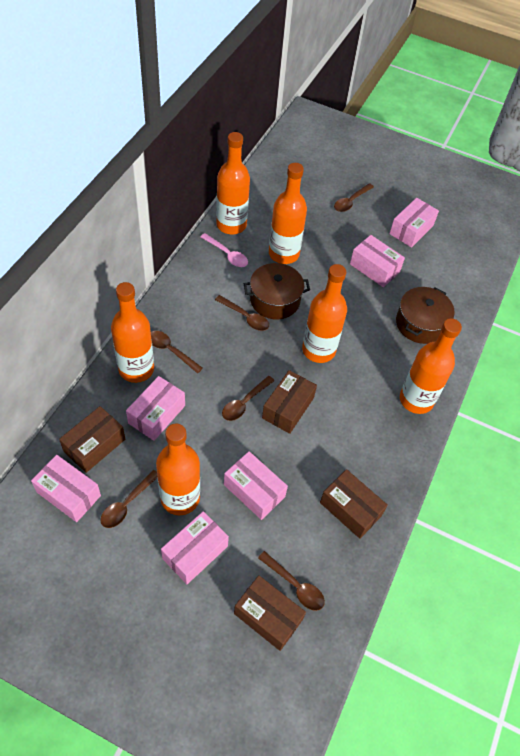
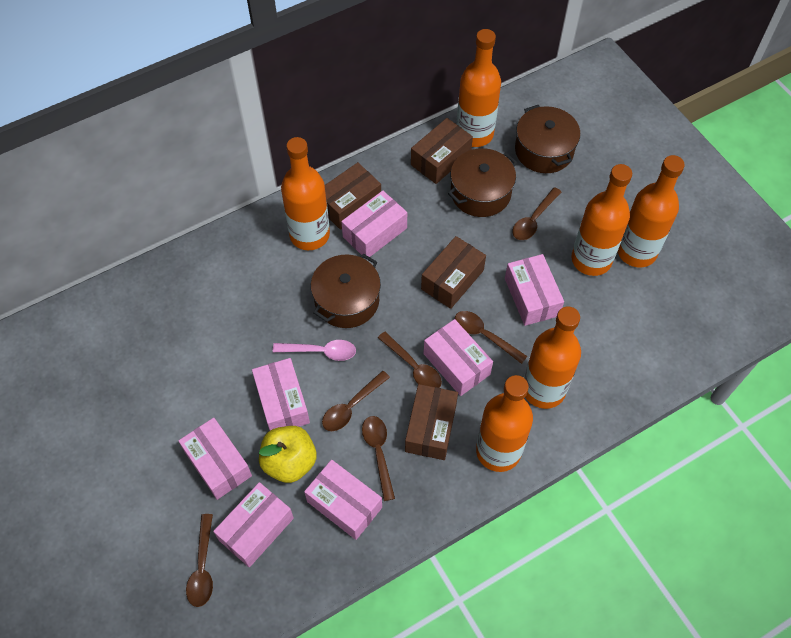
brown pot: 2 -> 3
pink box: 6 -> 7
yellow apple: 0 -> 1

